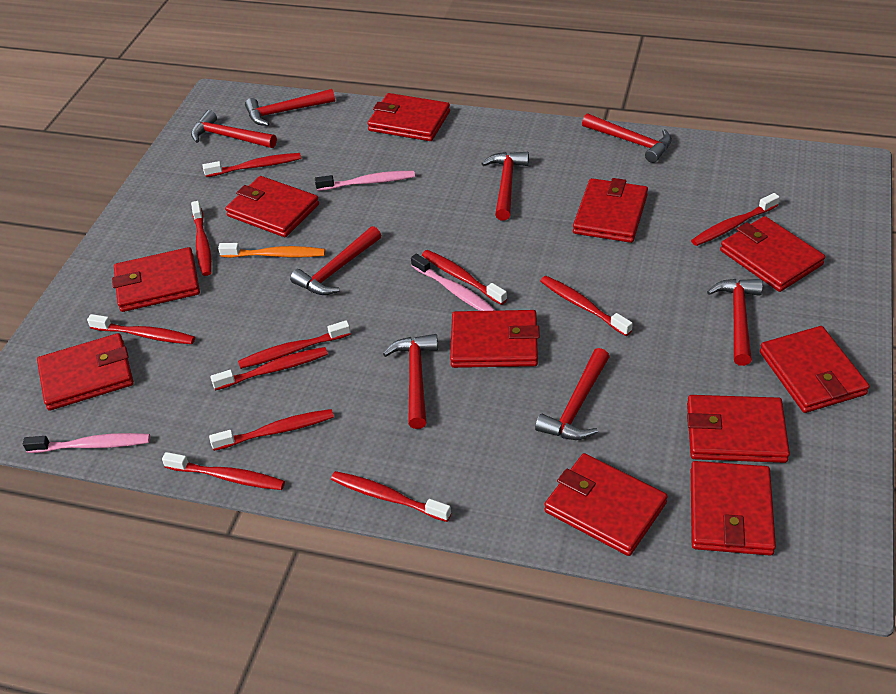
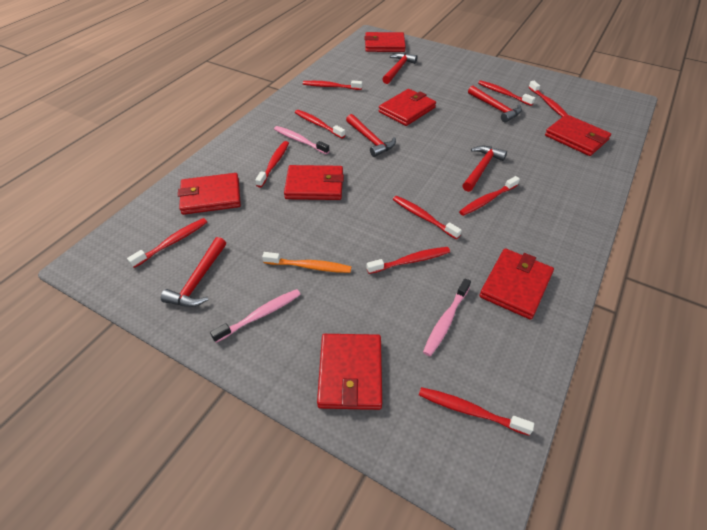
red hammer: 8 -> 5
red toothbrush: 11 -> 10
red wallet: 11 -> 7

